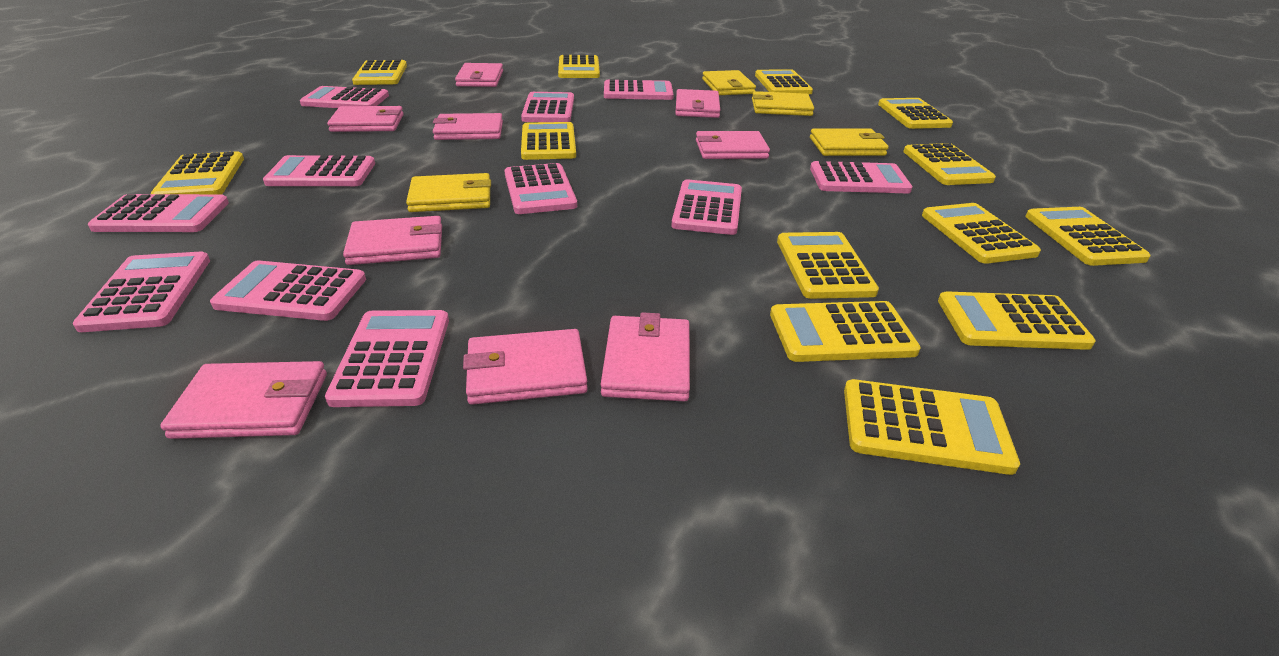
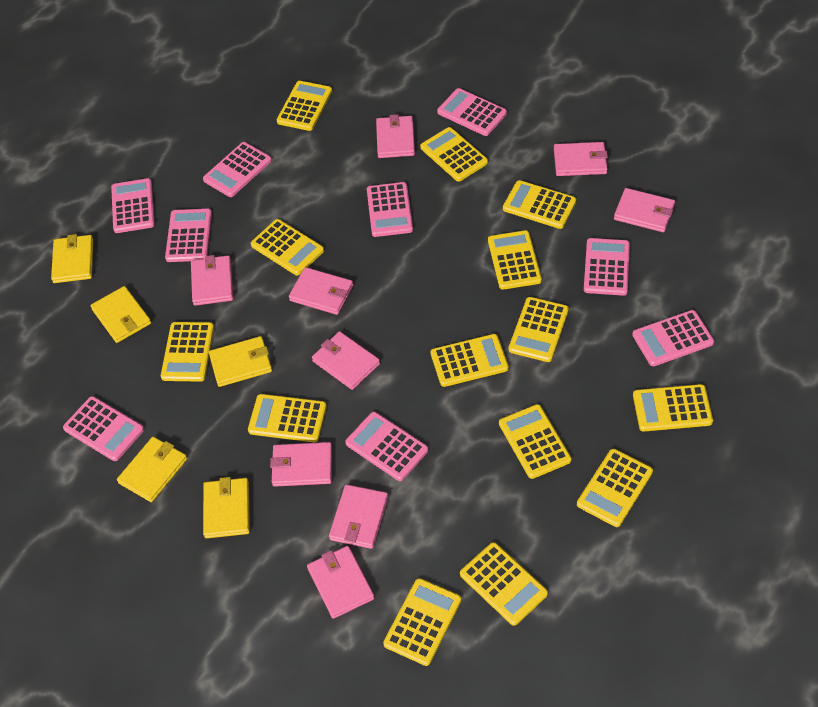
pink calculator: 11 -> 9
yellow calculator: 13 -> 14
yellow wallet: 4 -> 5

